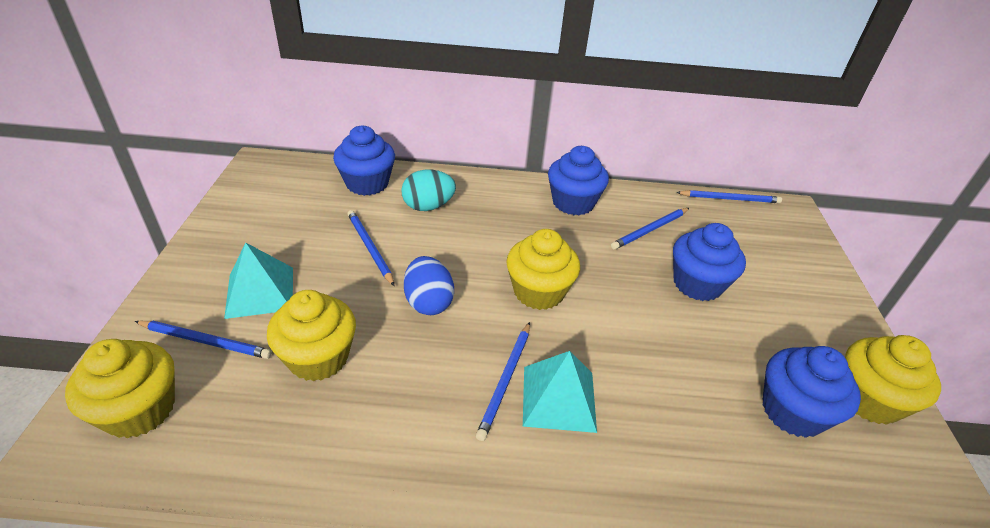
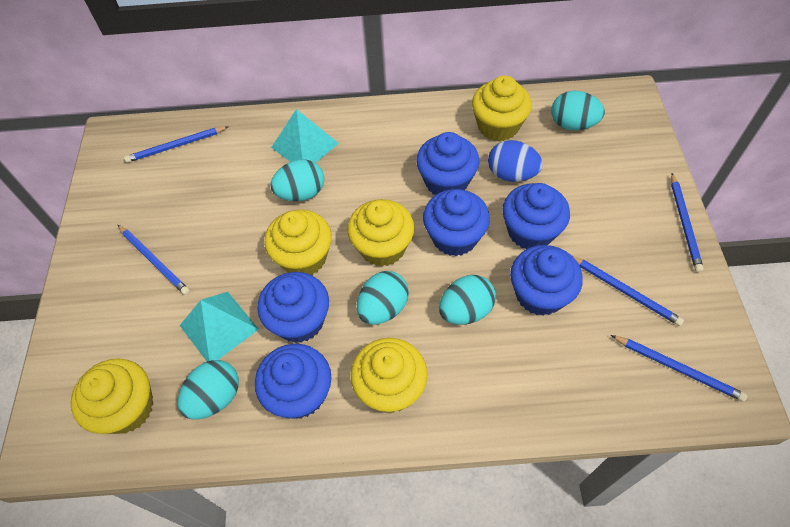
blue cupcake: 4 -> 6
turquoise egg: 1 -> 5
yellow cupcake: 4 -> 5

